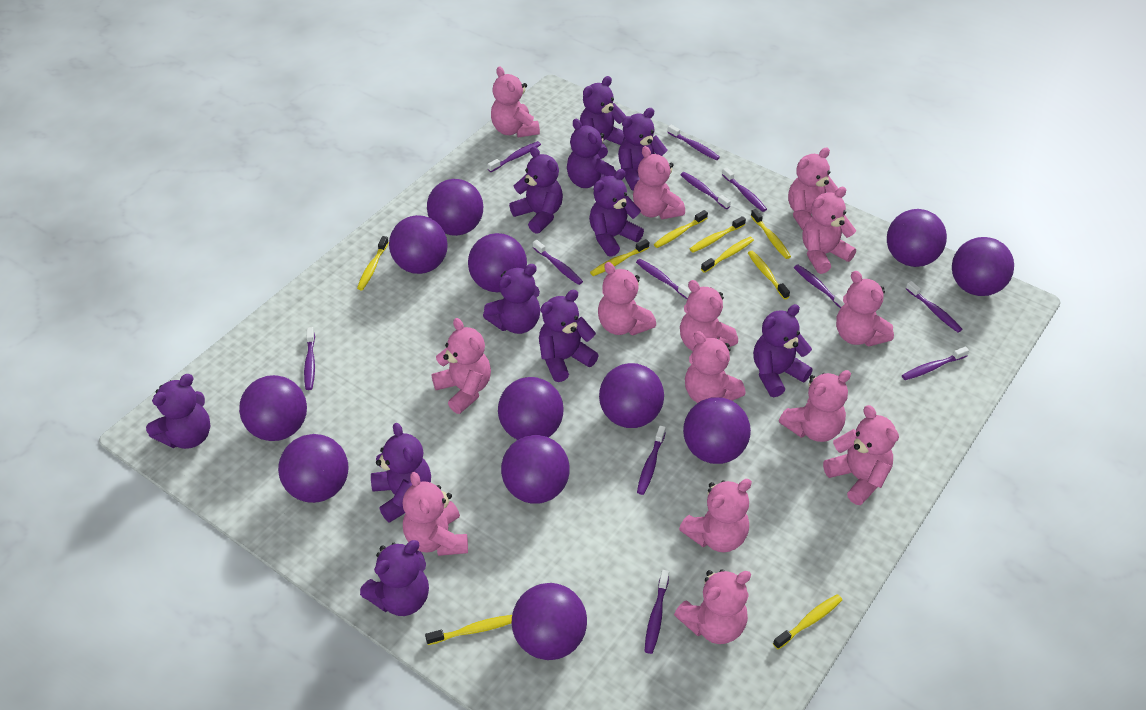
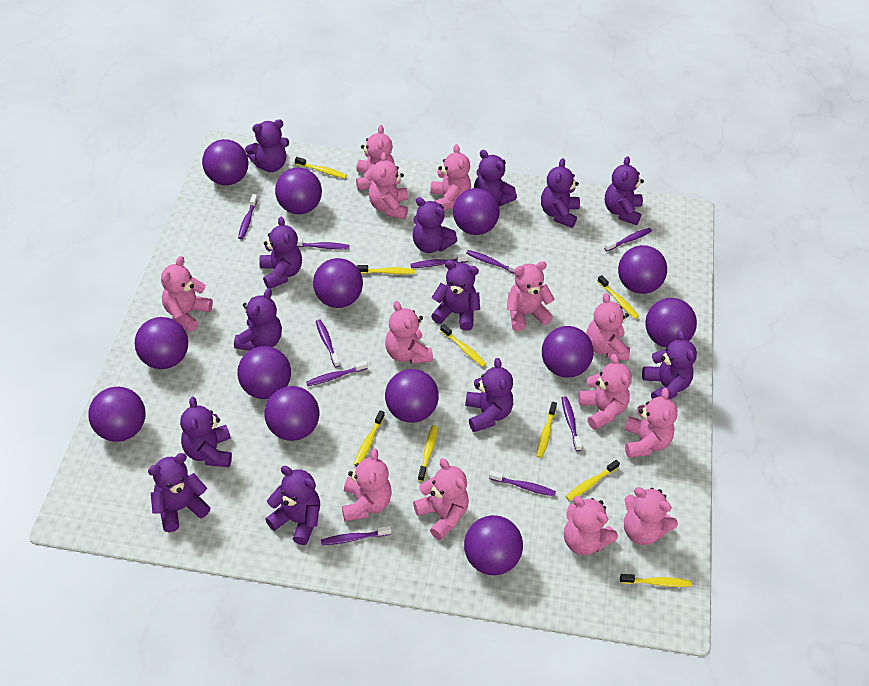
pink teddy bear: 14 -> 13
purple ball: 12 -> 13
purple teddy bear: 11 -> 13
purple toothbrush: 12 -> 10

